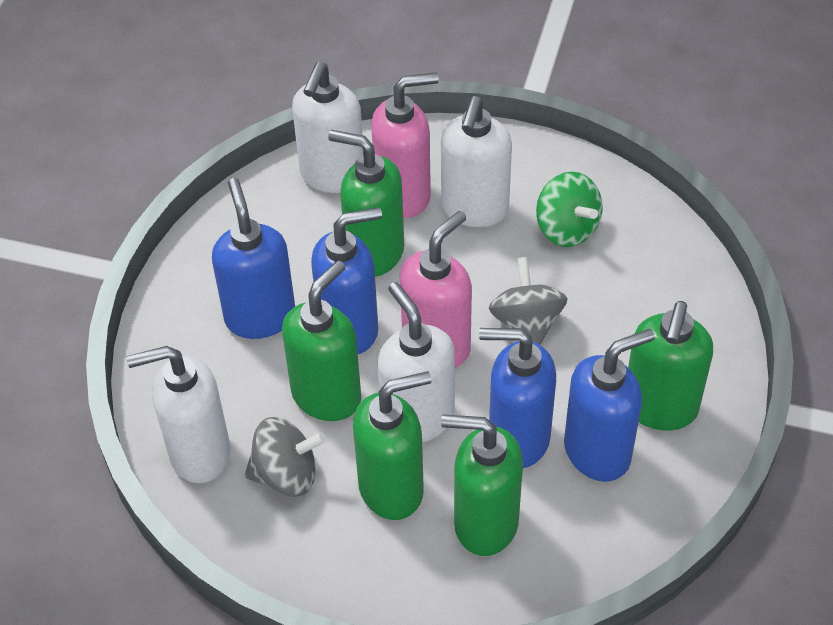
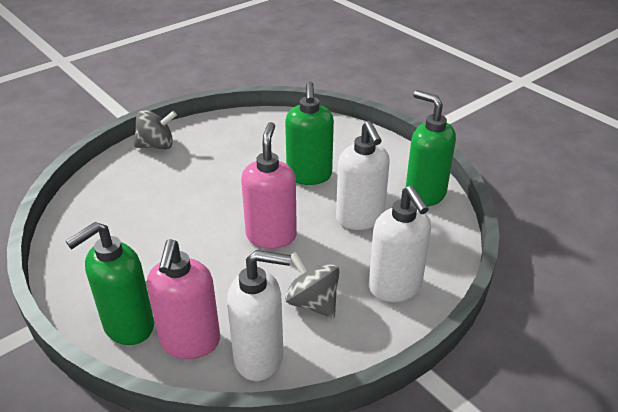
blue soap dispenser: 4 -> 0
green soap dispenser: 5 -> 3
green spinning top: 1 -> 0
white soap dispenser: 4 -> 3

